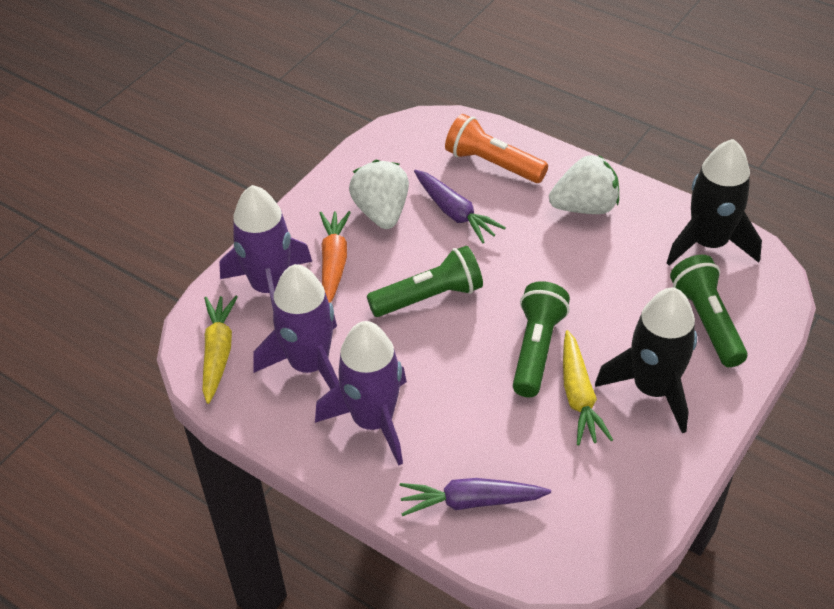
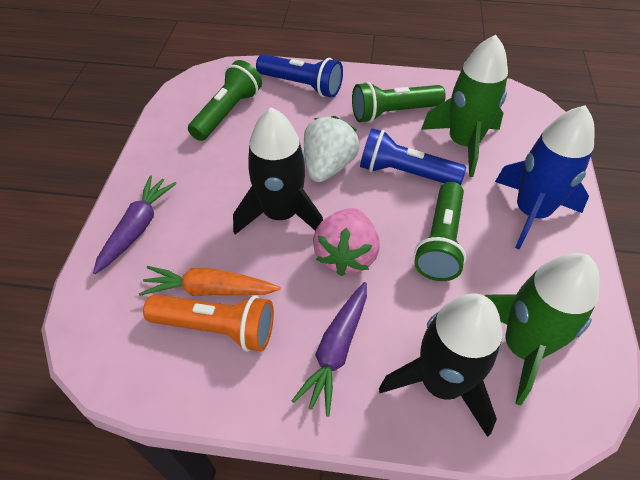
blue flashlight: 0 -> 2
blue rocket: 0 -> 1
green rocket: 0 -> 2
pink strawberry: 0 -> 1
purple rocket: 3 -> 0
white strawberry: 2 -> 1
yellow carrot: 2 -> 0

